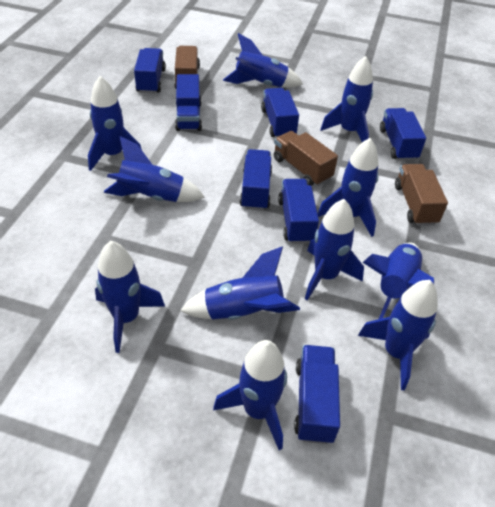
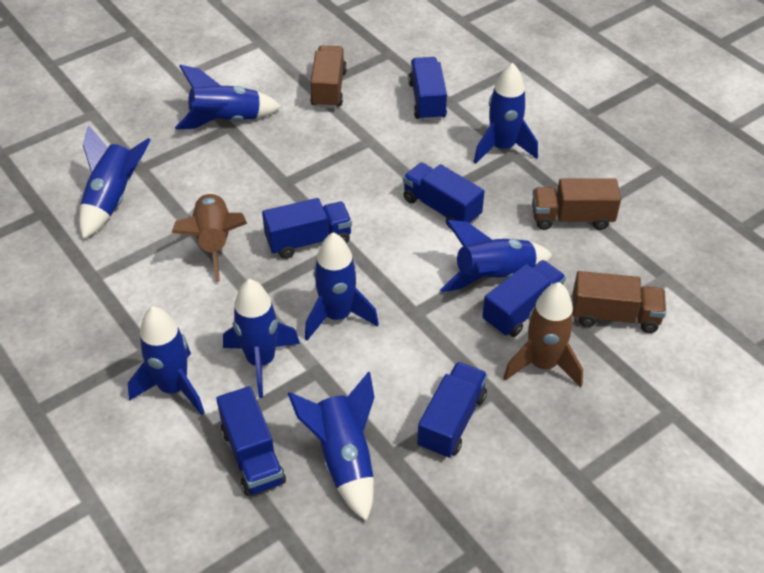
blue rocket: 11 -> 8
blue truck: 7 -> 6
brown rocket: 0 -> 2

